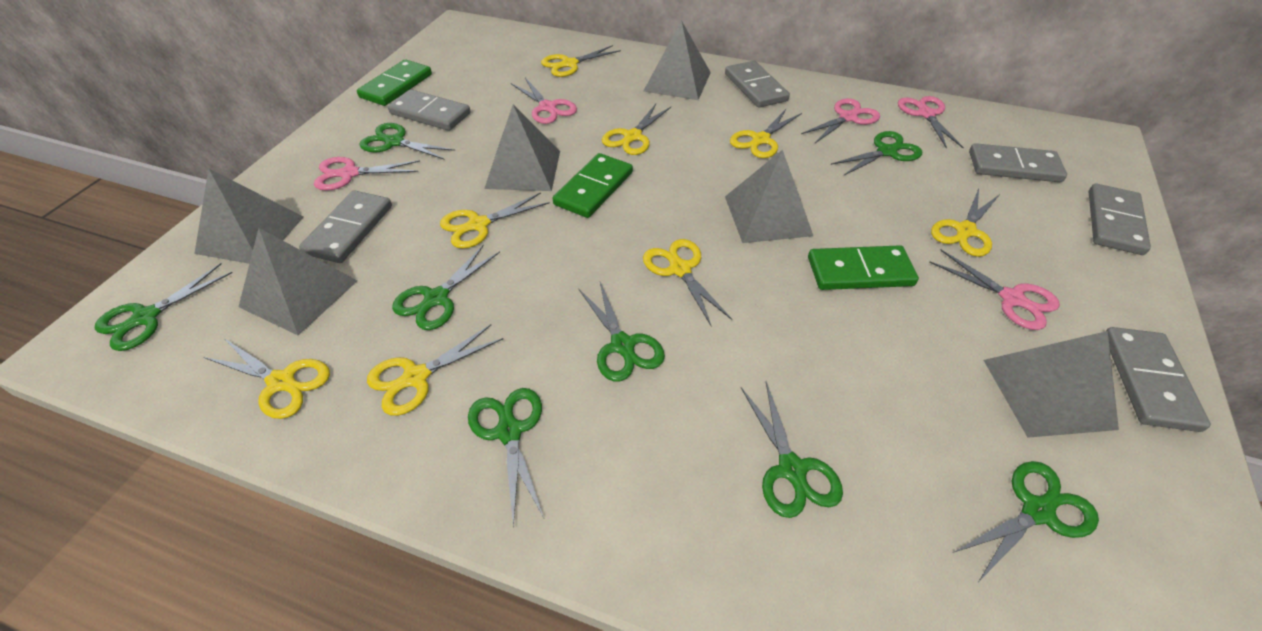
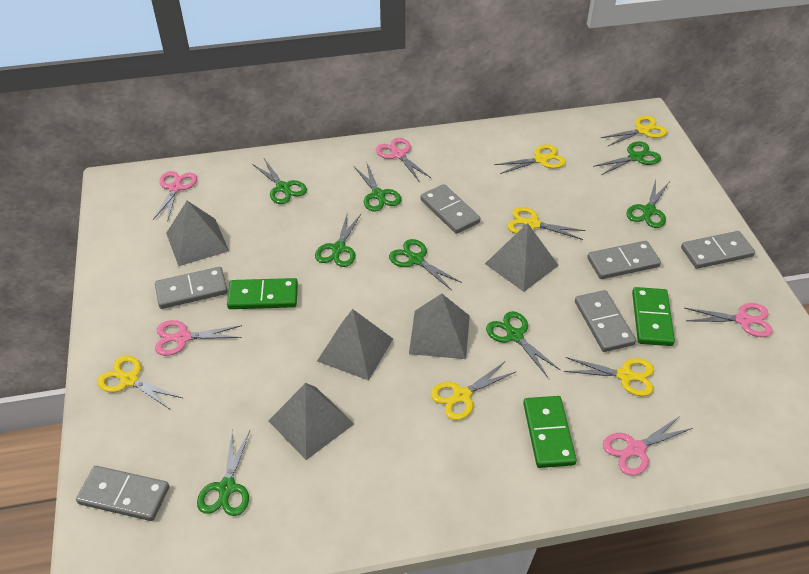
grey pyramid: 6 -> 5
yellow scissors: 8 -> 6

